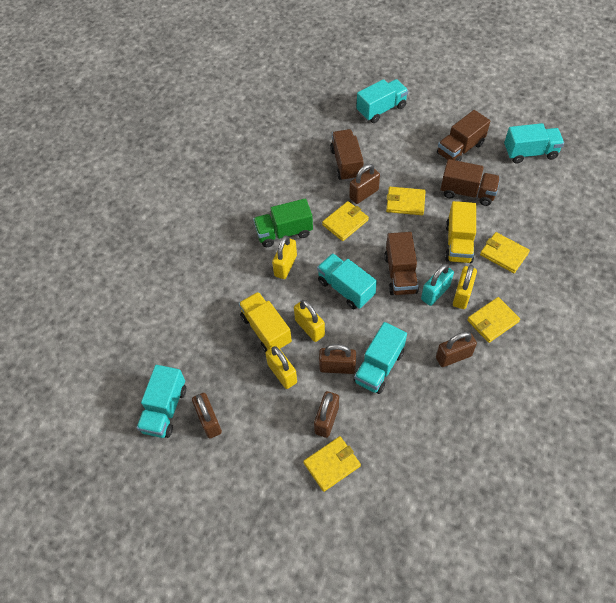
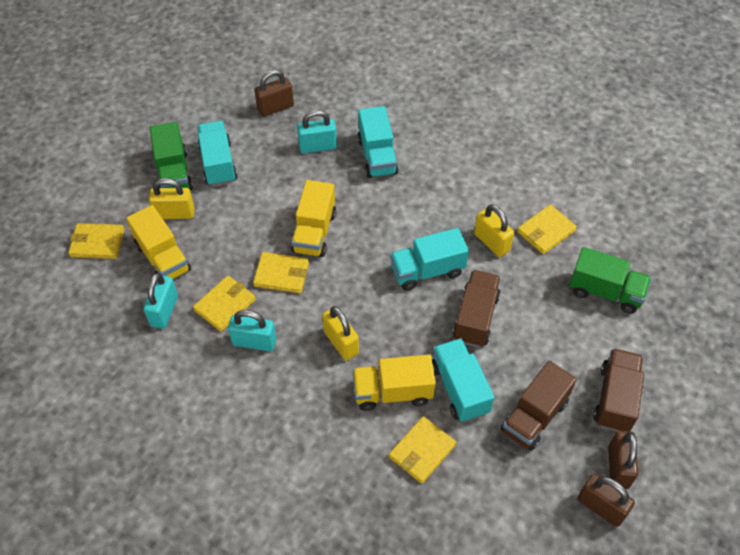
brown padlock: 5 -> 3
brown truck: 4 -> 3
green truck: 1 -> 2
turquoise padlock: 1 -> 3
turquoise truck: 5 -> 4
yellow padlock: 4 -> 3
yellow truck: 2 -> 3

